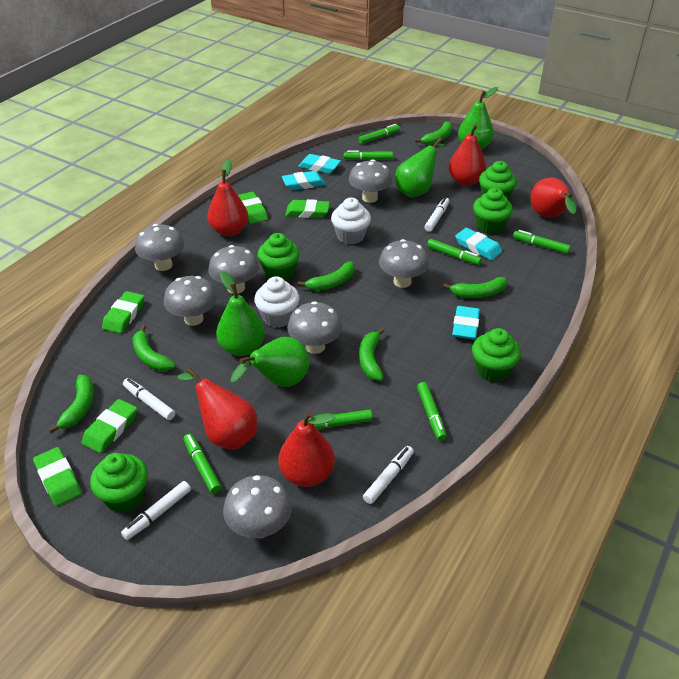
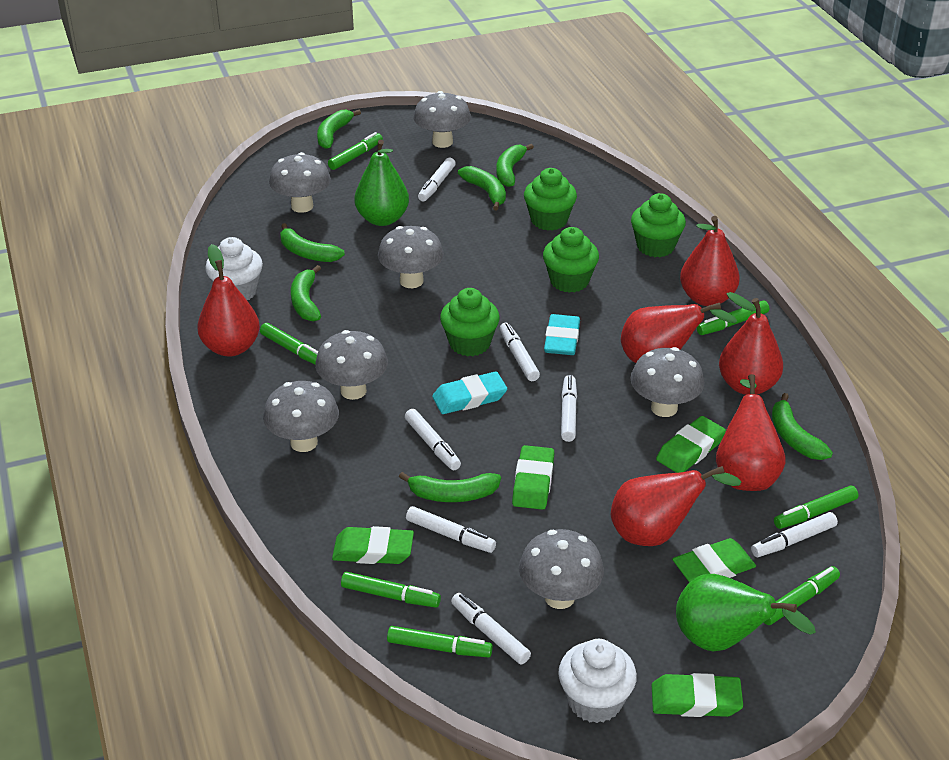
green banana: 6 -> 7
green cupcake: 5 -> 4
green pear: 4 -> 2
red pear: 5 -> 6
turquoise eraser: 4 -> 2
white marker: 4 -> 7

